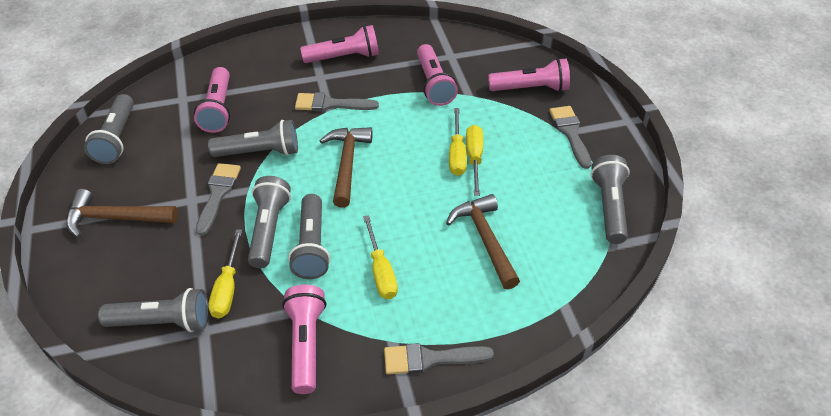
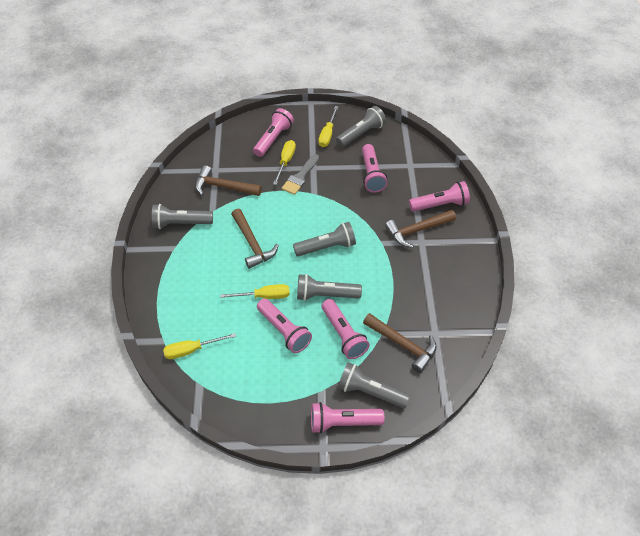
brown hammer: 3 -> 4
grey brush: 4 -> 1
grey flashlight: 6 -> 5
pink flashlight: 5 -> 6

